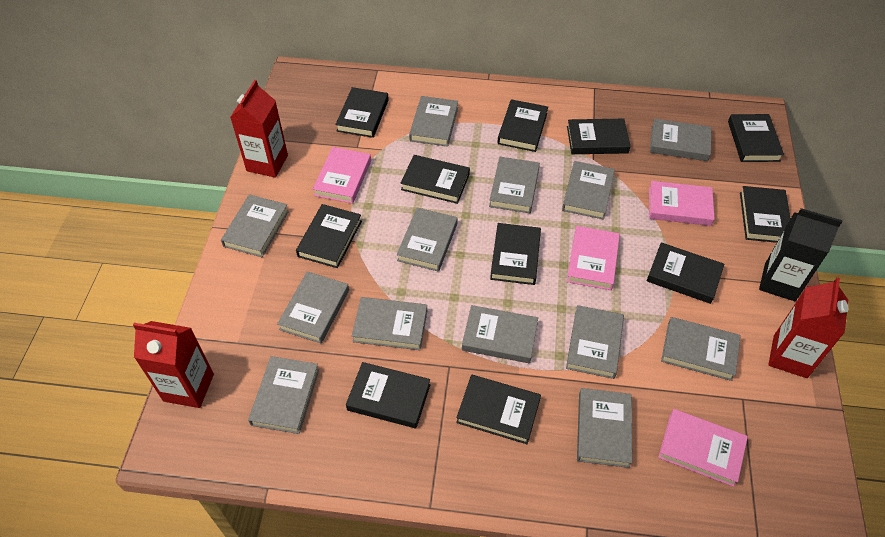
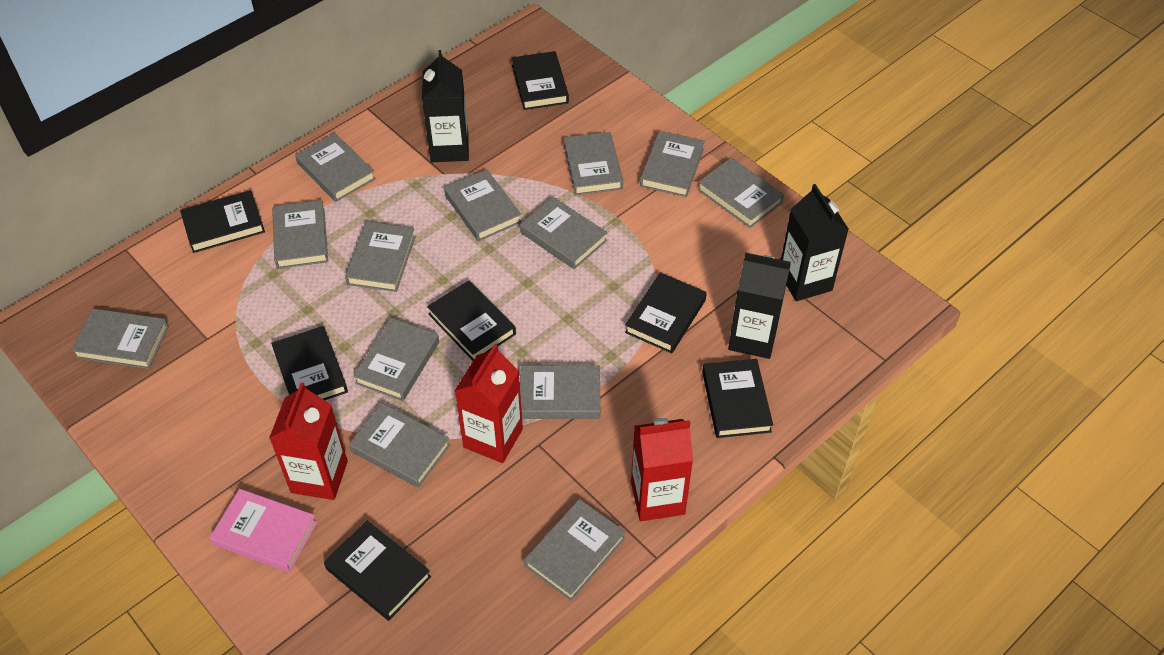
black book: 11 -> 7
black carton: 1 -> 3
pink book: 4 -> 1

